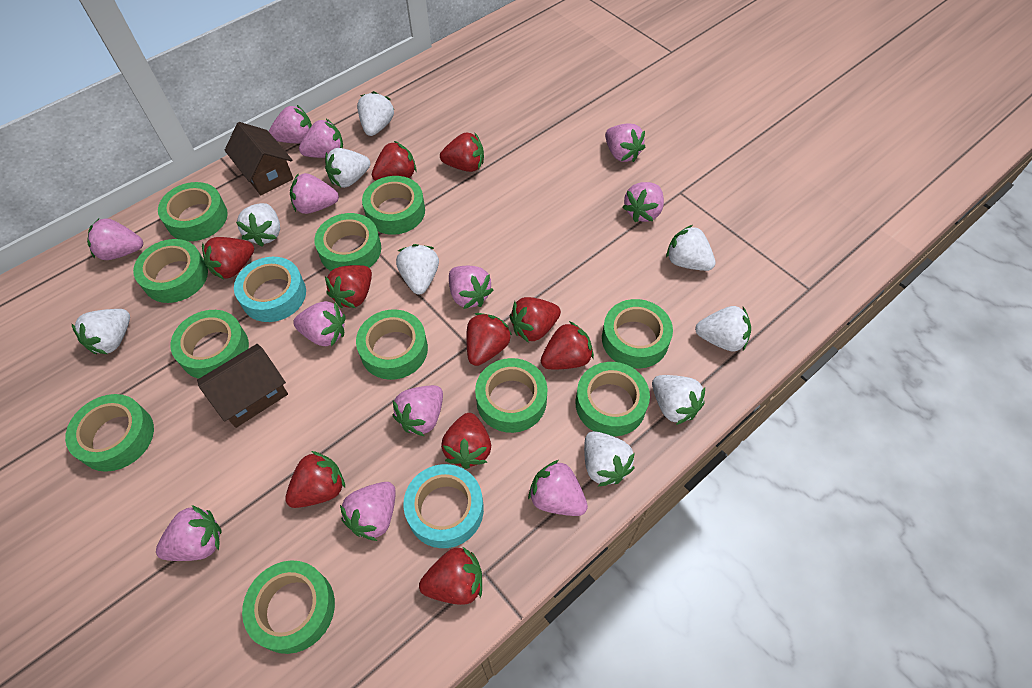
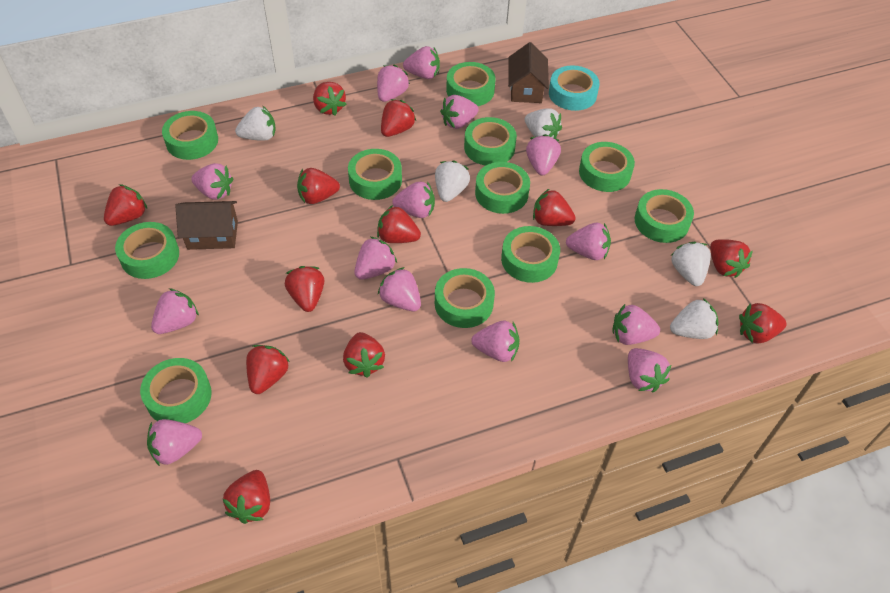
pink strawberry: 12 -> 14
red strawberry: 10 -> 12
turquoise tape: 2 -> 1
white strawberry: 9 -> 5

